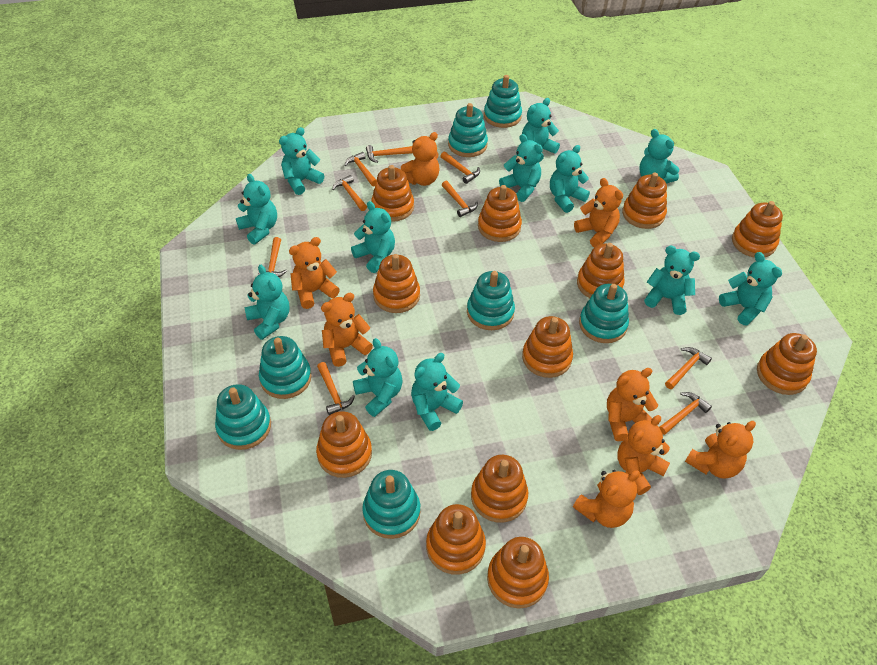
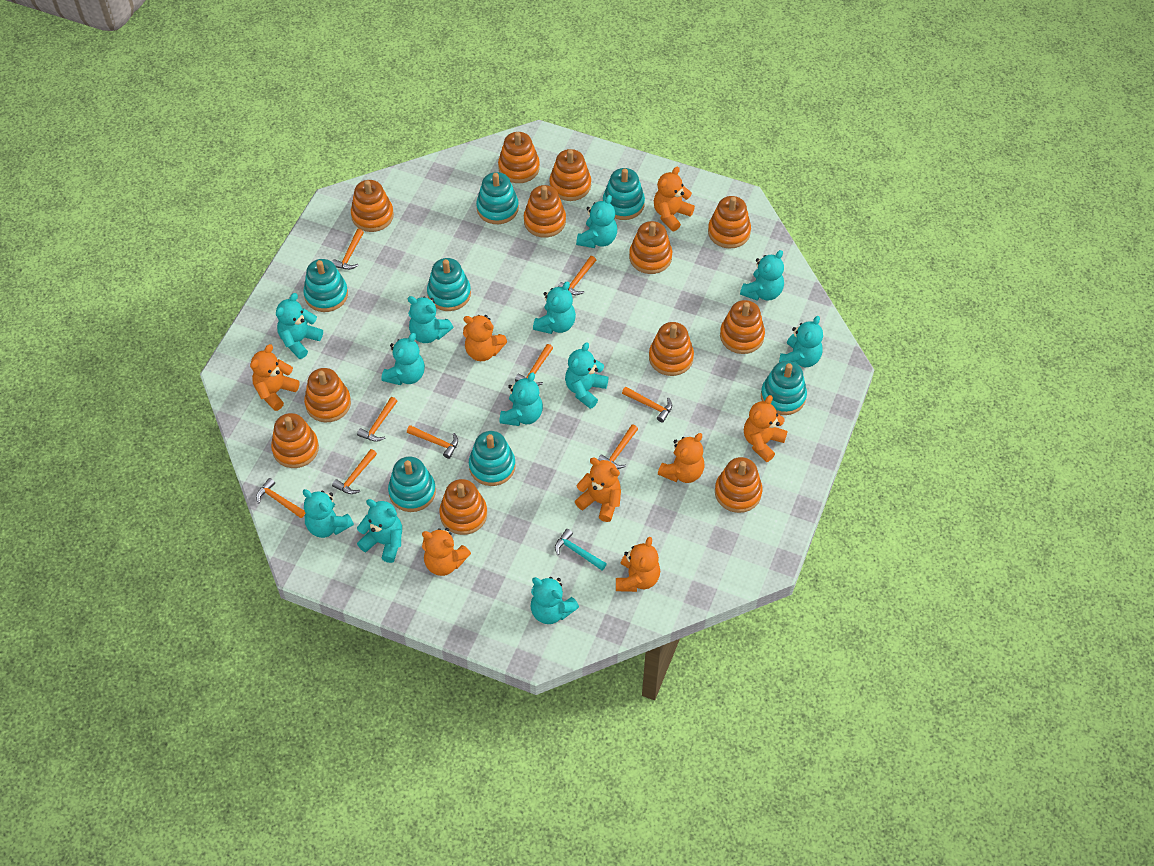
turquoise hammer: 0 -> 1

